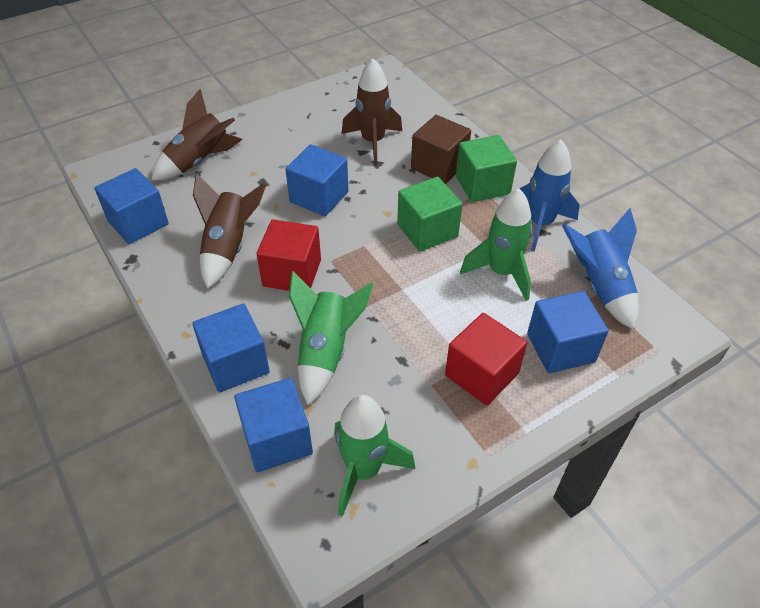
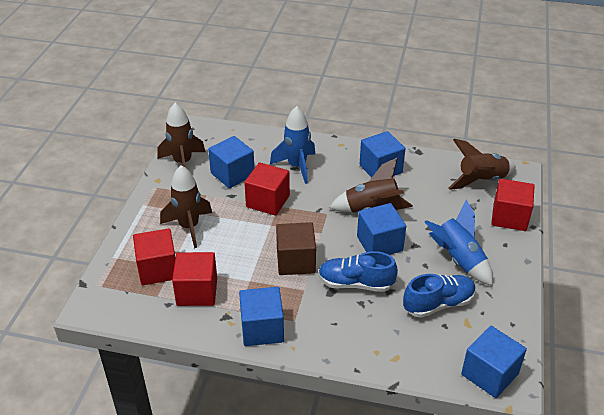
blue shoe: 0 -> 2
brown rocket: 3 -> 4
green cube: 2 -> 0
green rocket: 3 -> 0
red cube: 2 -> 4

